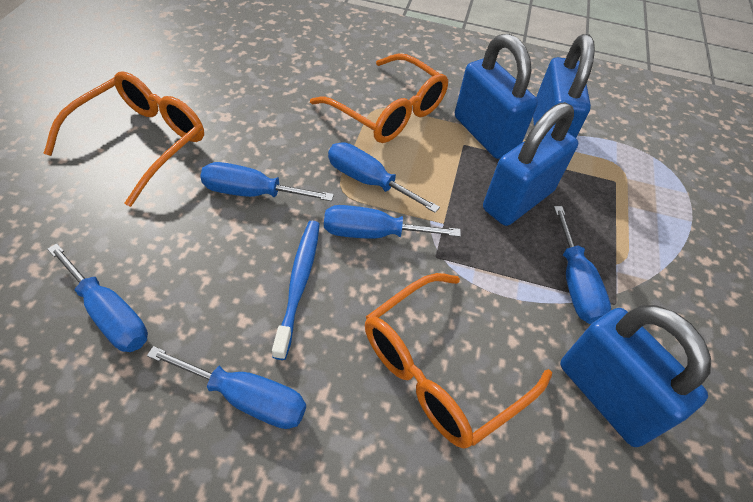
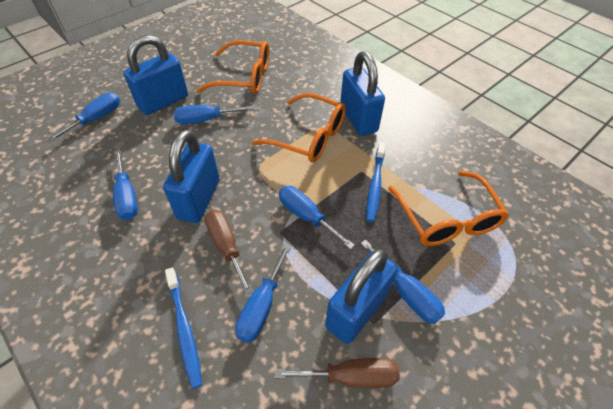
blue toothbrush: 1 -> 2
brown screwdriver: 0 -> 2

